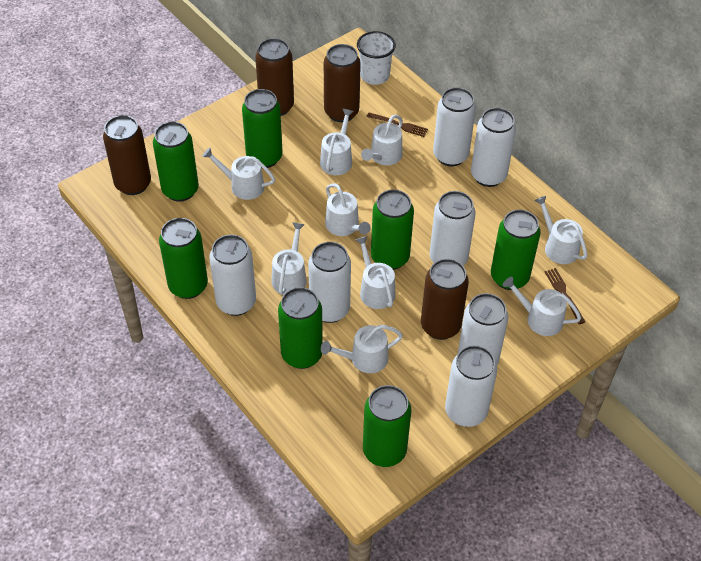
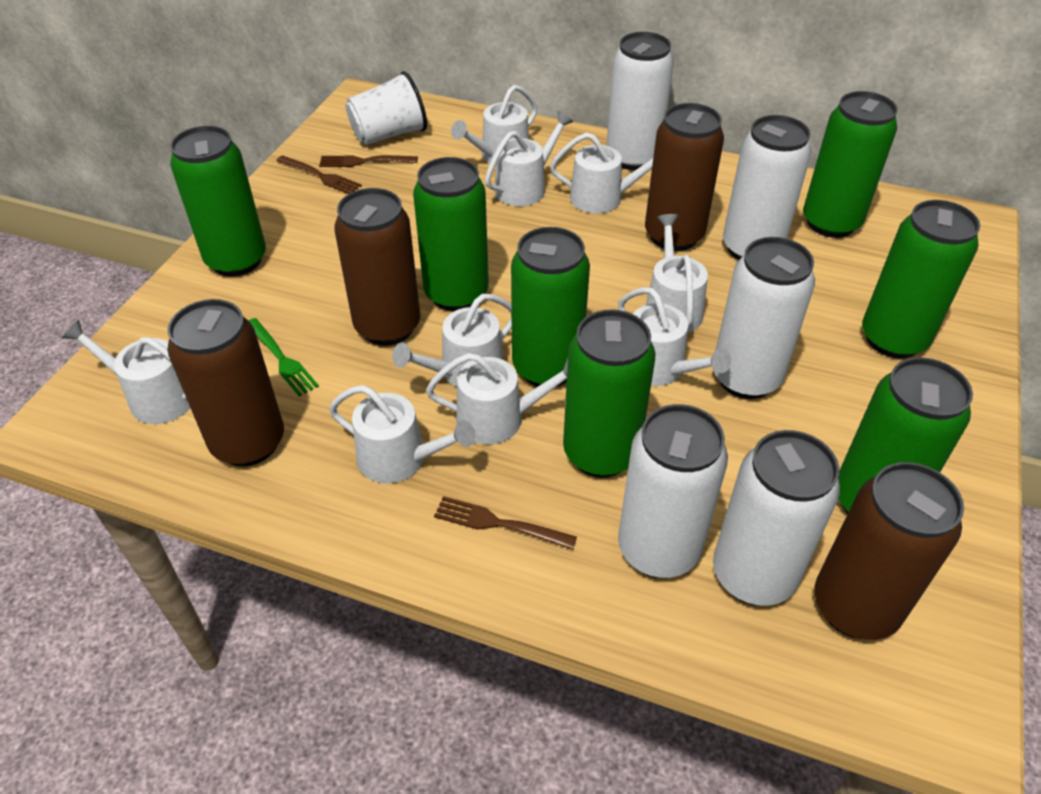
brown fork: 2 -> 3
green fork: 0 -> 1
white can: 7 -> 5

